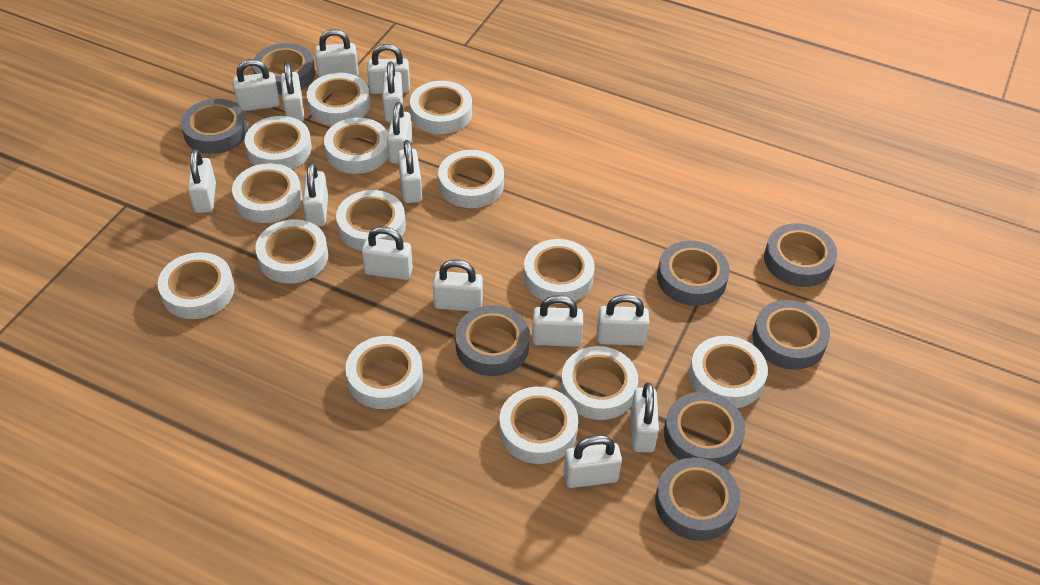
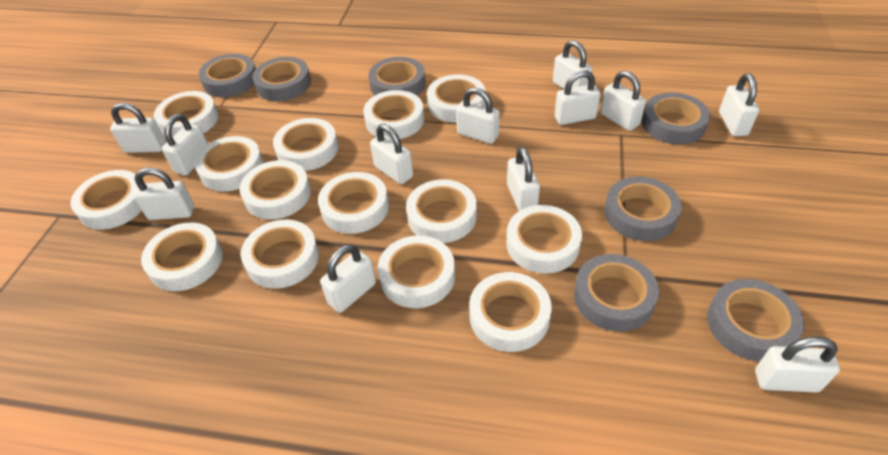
grey tape: 8 -> 7
white padlock: 15 -> 12

